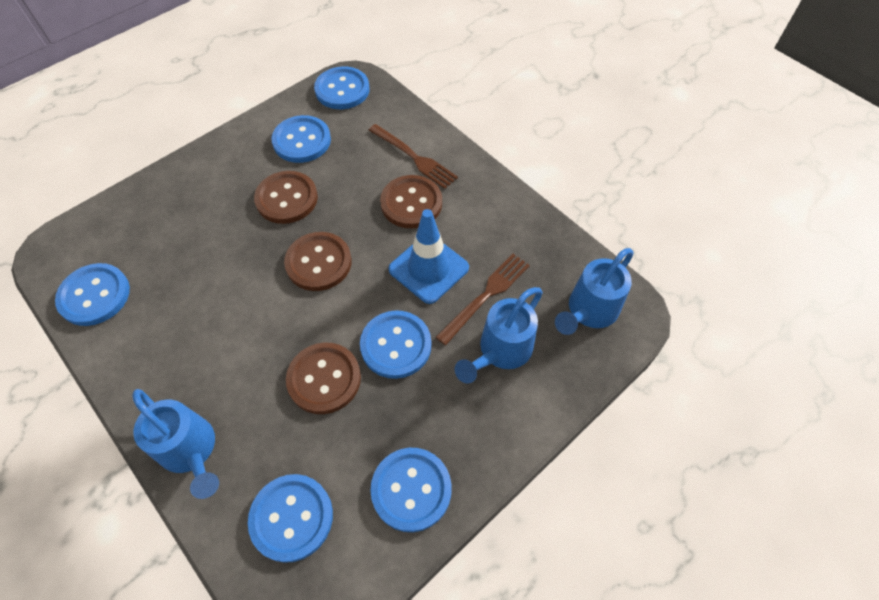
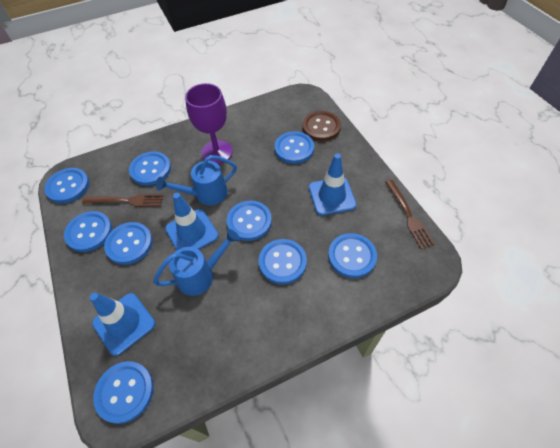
blue button: 6 -> 9
blue traffic cone: 1 -> 3
blue watering can: 3 -> 2
brown button: 4 -> 1
purple goblet: 0 -> 1

